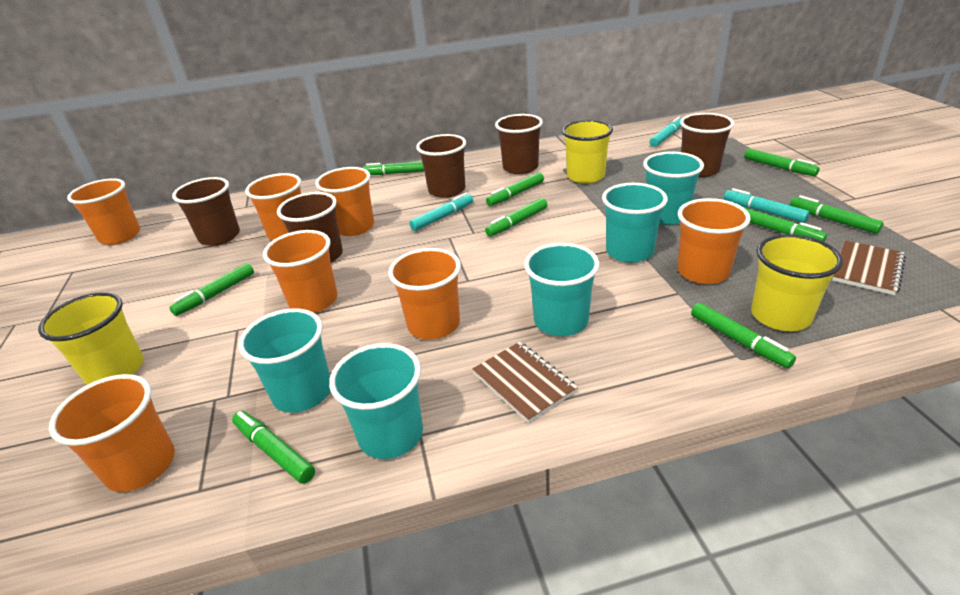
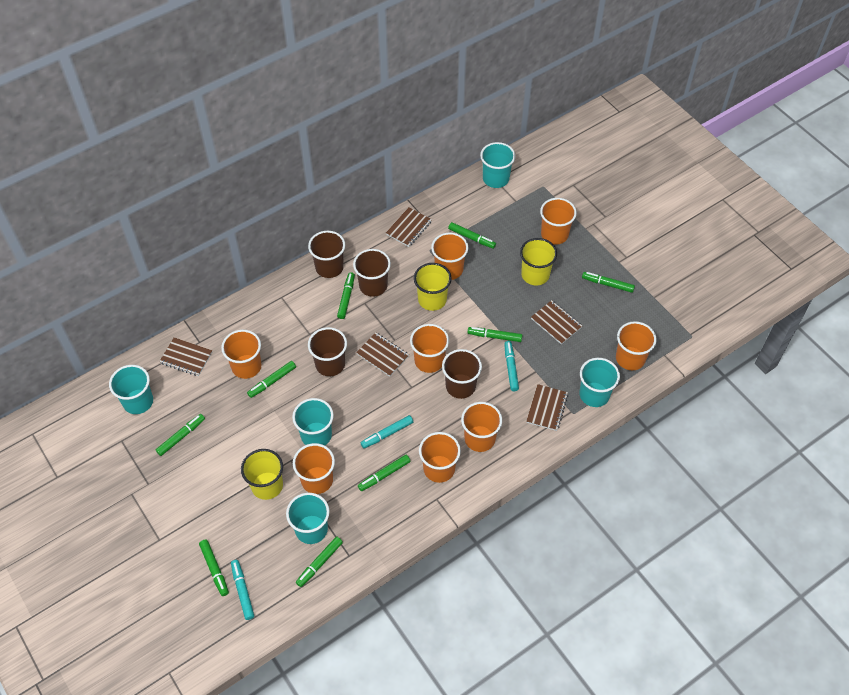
brown cup: 5 -> 4
brown notebook: 2 -> 5
orange cup: 7 -> 8

